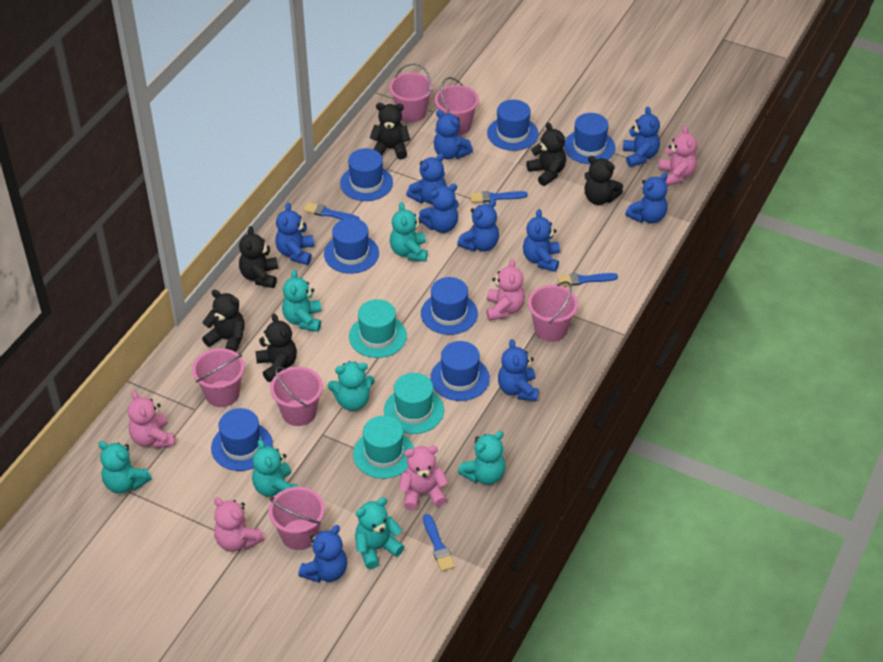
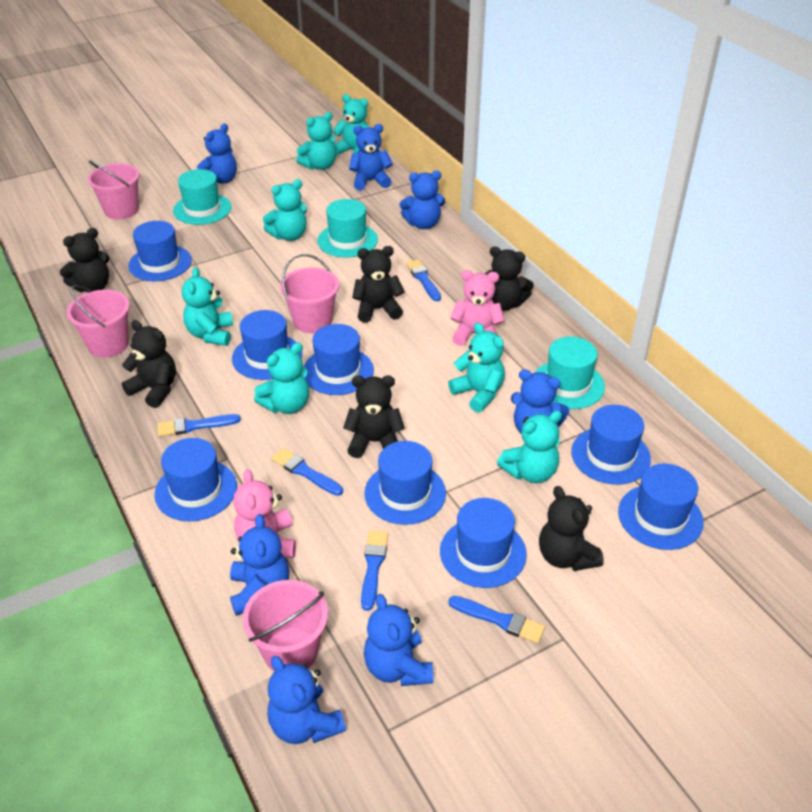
blue brush: 4 -> 5
blue hat: 7 -> 8
blue teddy bear: 10 -> 7
pink bucket: 6 -> 4
pink teddy bear: 5 -> 2

